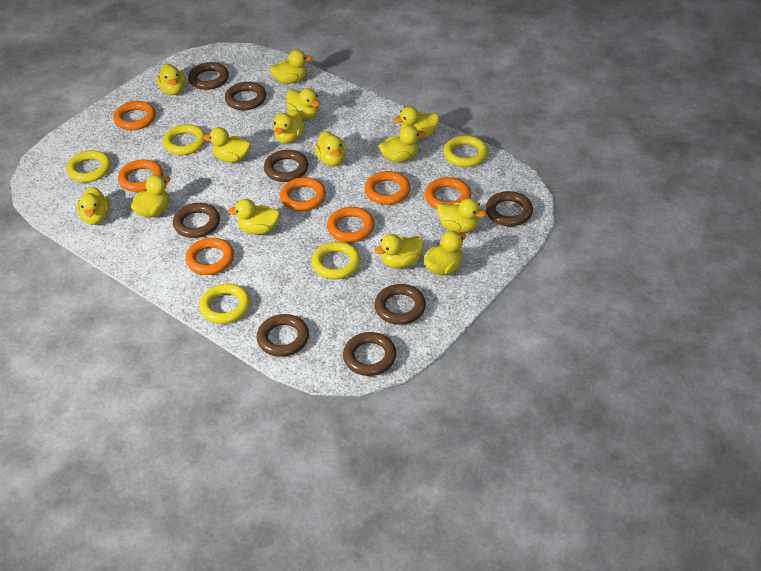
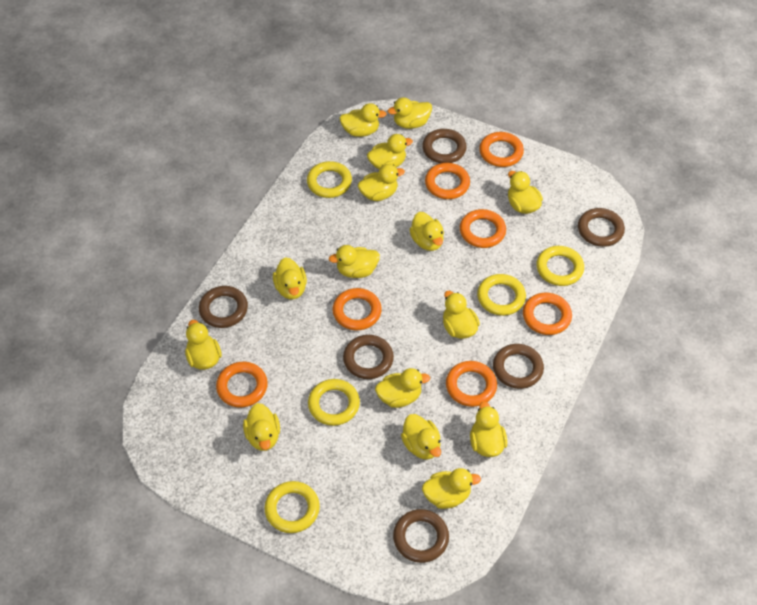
brown ring: 8 -> 6
yellow duck: 14 -> 15

